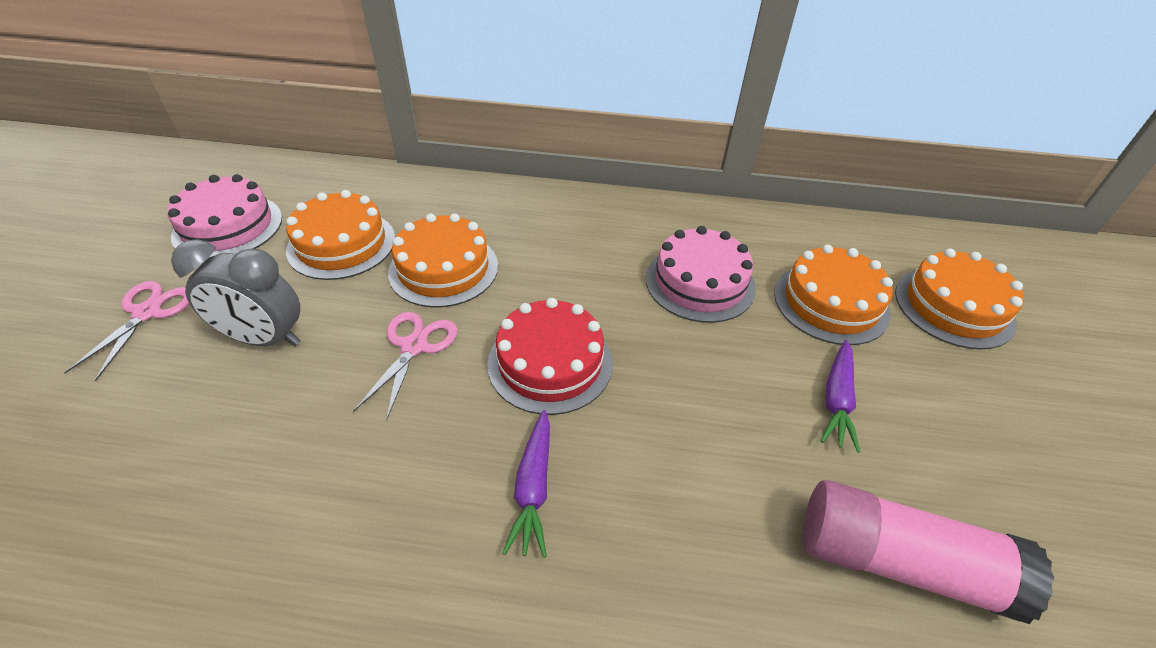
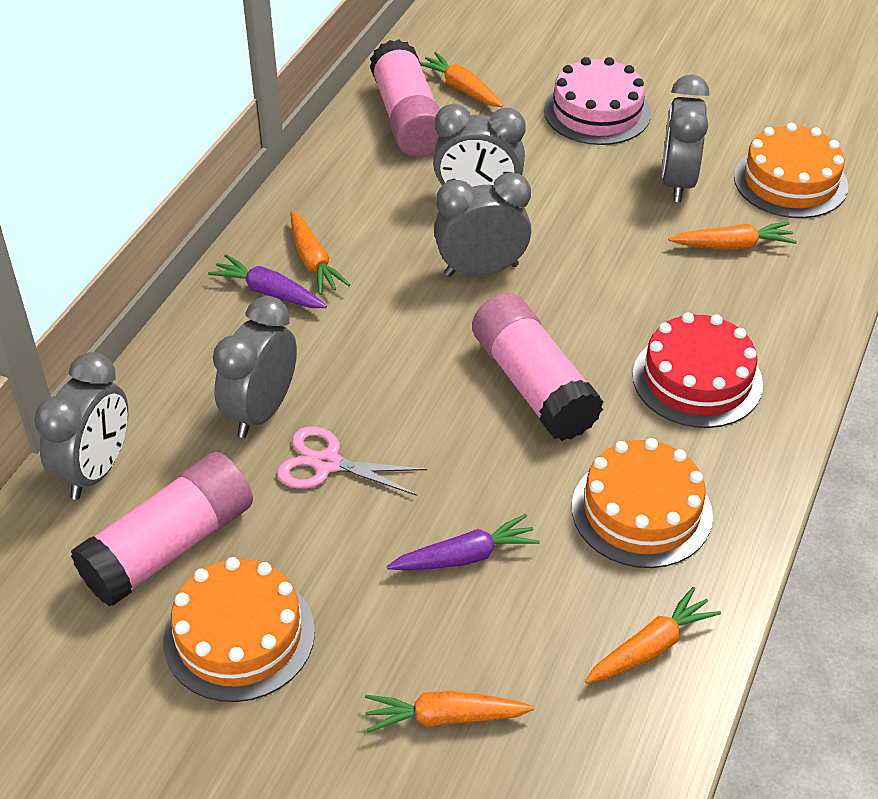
grey clock: 1 -> 5
orange cake: 4 -> 3
orange carrot: 0 -> 5
pink cake: 2 -> 1
pink glue stick: 1 -> 3
pink scissors: 2 -> 1

